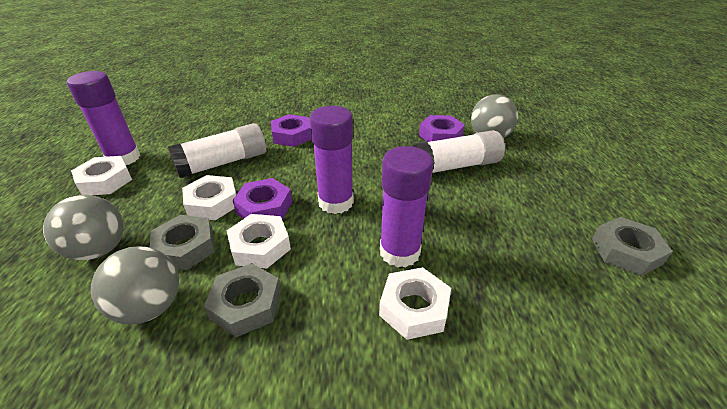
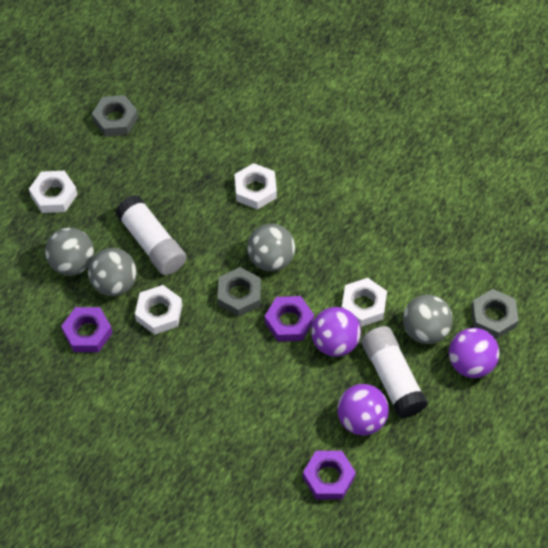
grey ball: 3 -> 4
purple ball: 0 -> 3
purple glue stick: 3 -> 0

